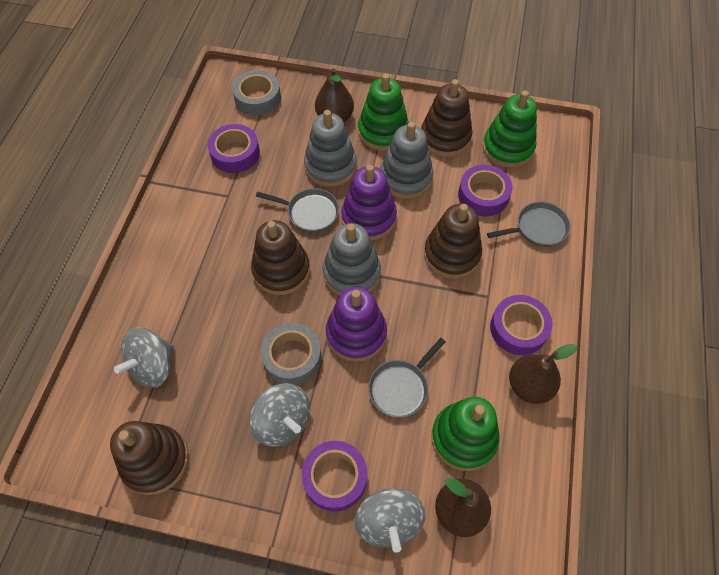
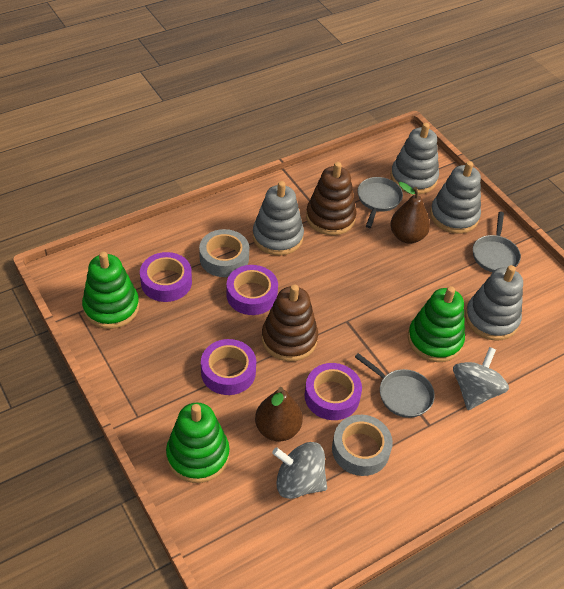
brown pear: 3 -> 2
brown stacking toy: 4 -> 2
grey spinning top: 3 -> 2
grey stacking toy: 3 -> 4
purple stacking toy: 2 -> 0

